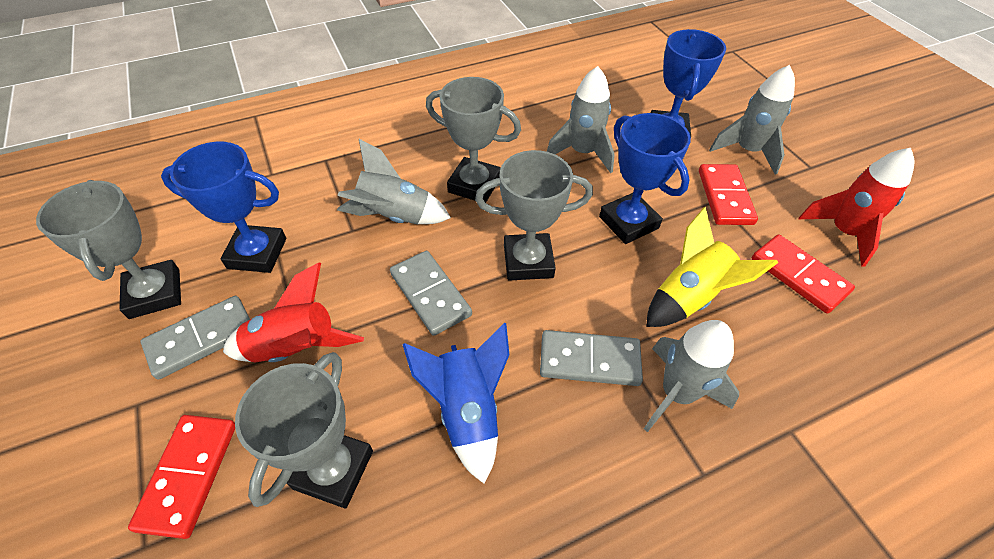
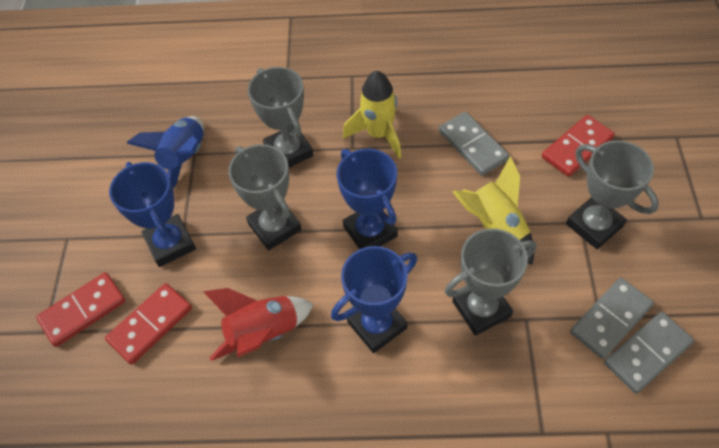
grey rocket: 4 -> 0
red rocket: 2 -> 1
yellow rocket: 1 -> 2

